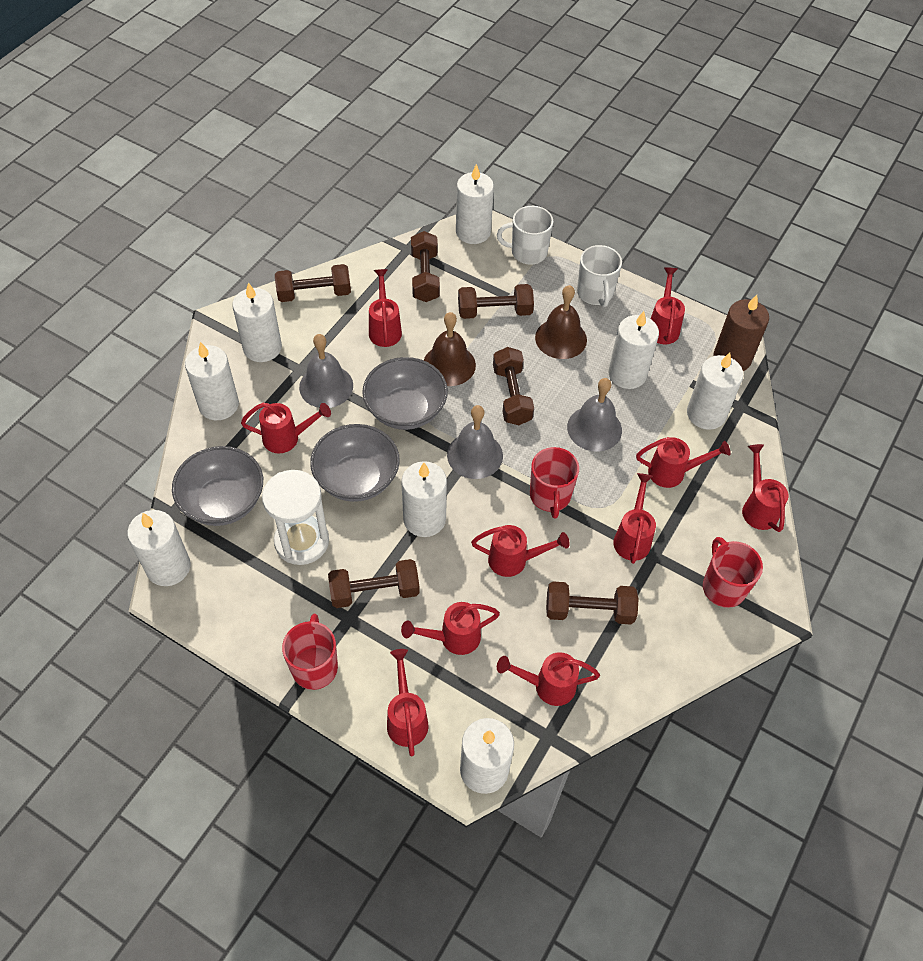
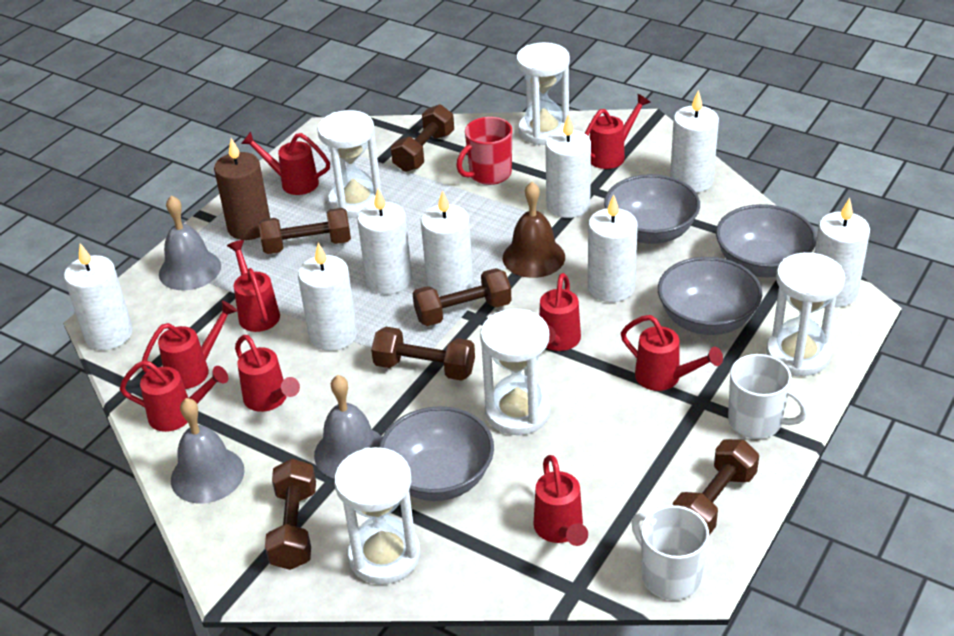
brown bell: 2 -> 1
grey bowl: 3 -> 4
red mug: 3 -> 1
red watering can: 10 -> 9
white hourglass: 1 -> 5

